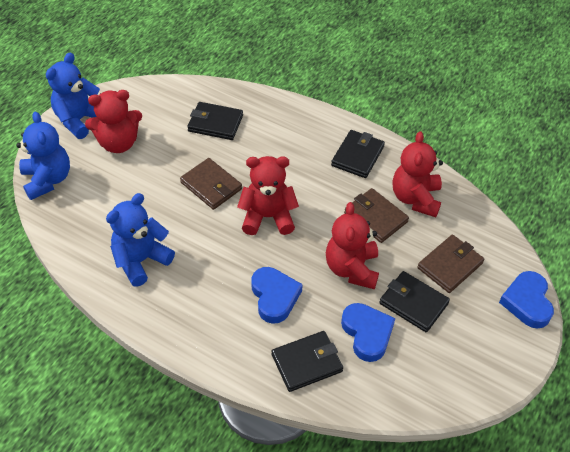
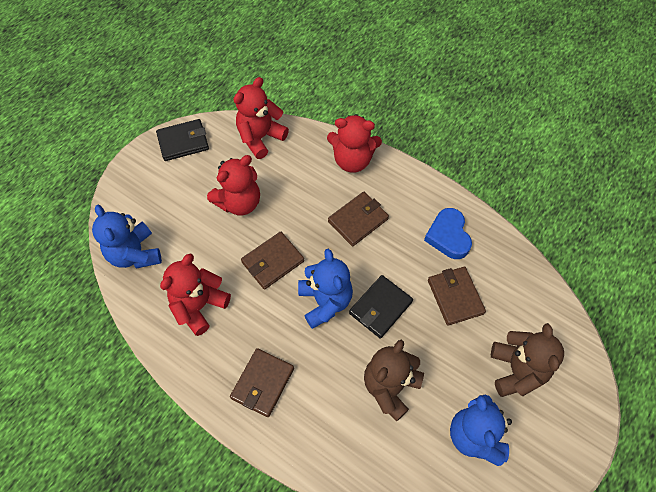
black wallet: 4 -> 2
blue heart: 3 -> 1
brown teddy bear: 0 -> 2
brown wallet: 3 -> 4

